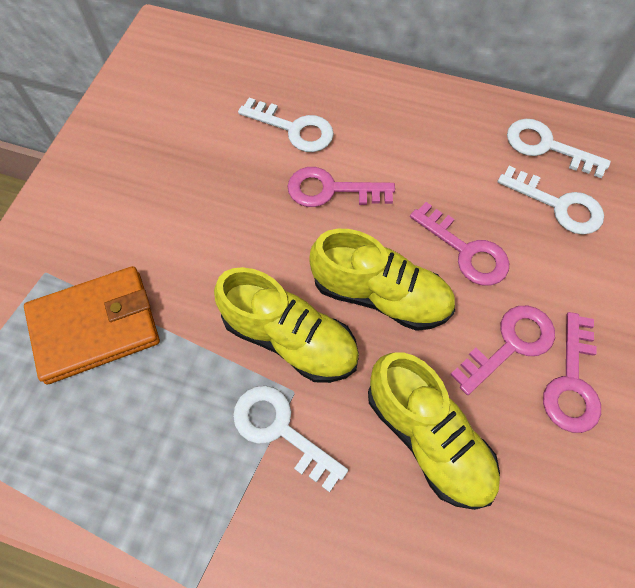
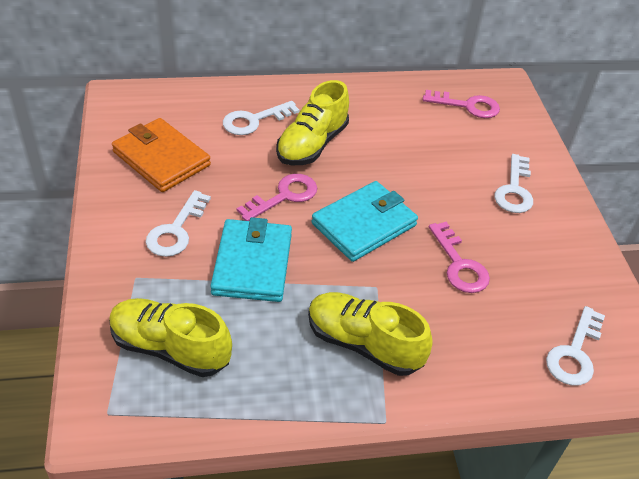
pink key: 4 -> 3
turquoise wallet: 0 -> 2

